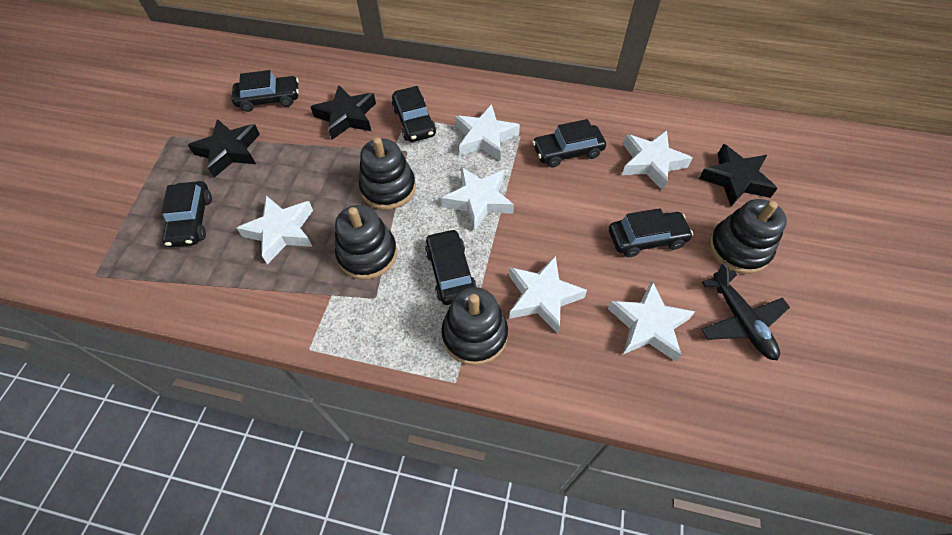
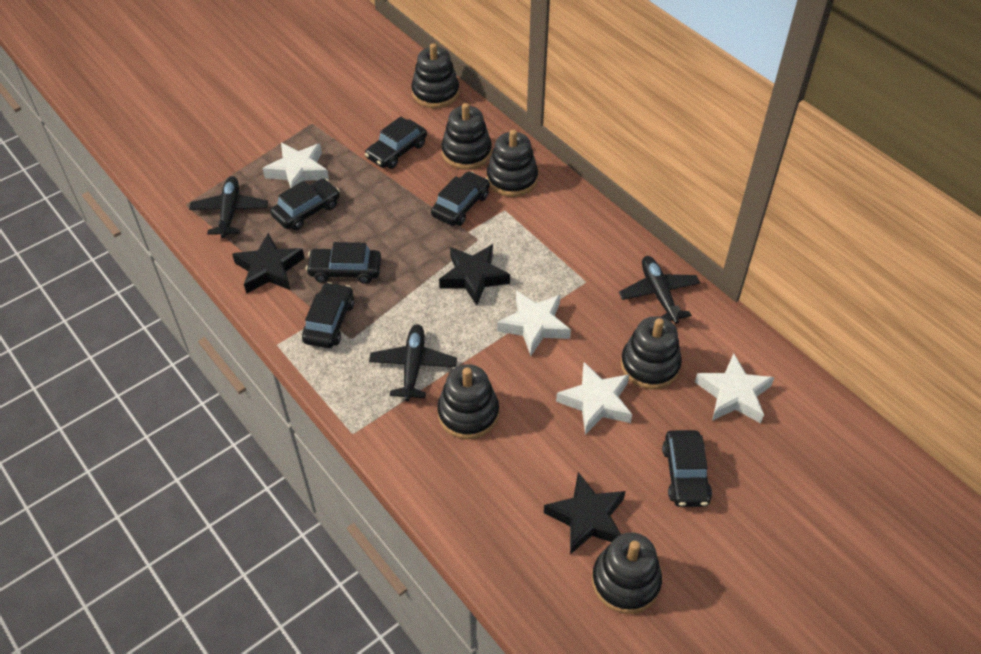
black plane: 1 -> 3
black stacking toy: 4 -> 6
white star: 6 -> 4

